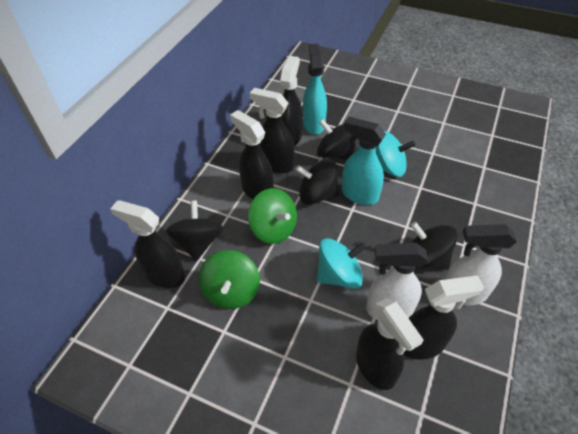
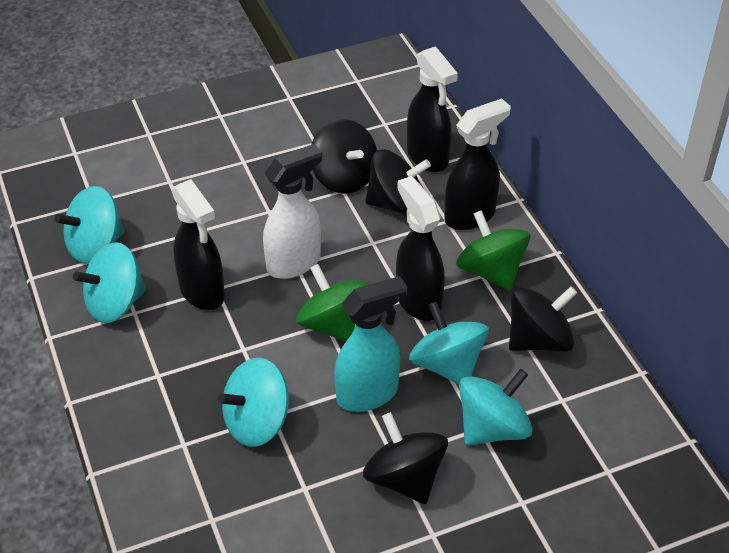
black spray bottle: 6 -> 4
turquoise spinning top: 2 -> 5
turquoise spray bottle: 2 -> 1
white spray bottle: 2 -> 1

